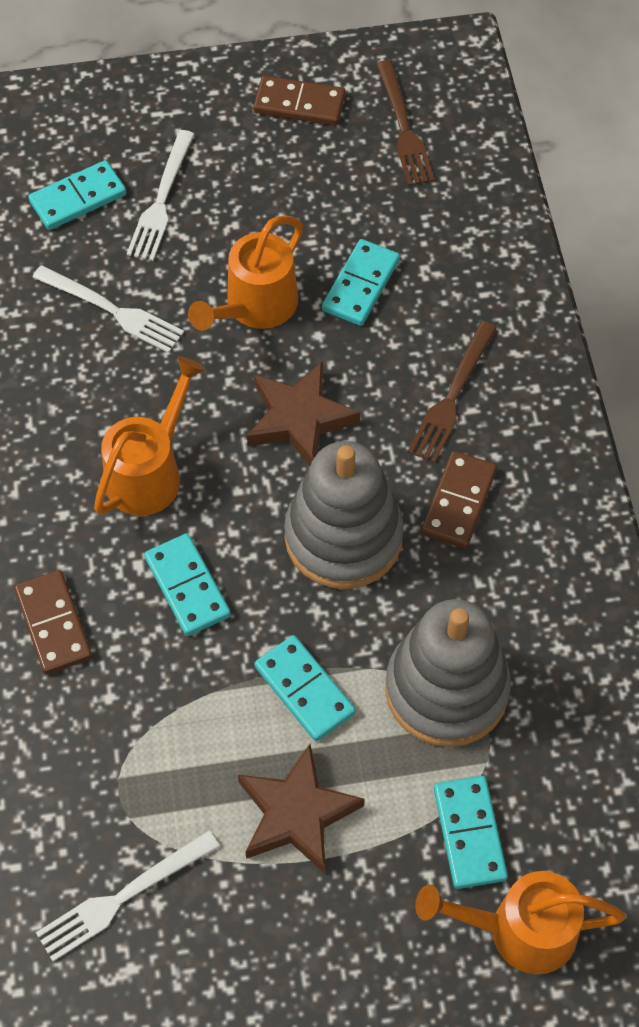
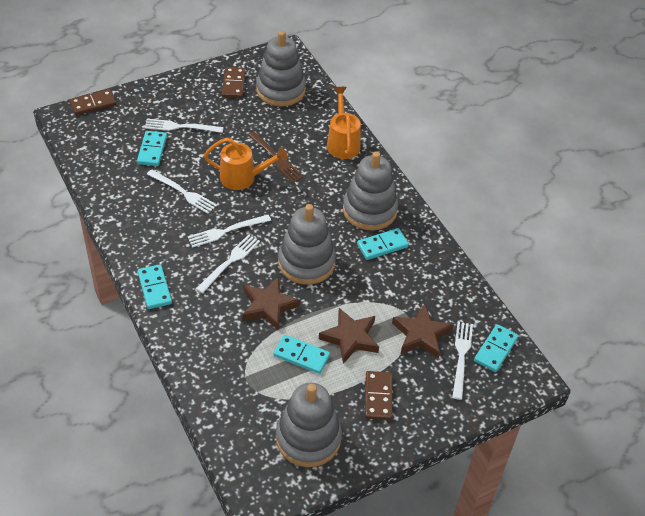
brown fork: 2 -> 1
brown star: 2 -> 3
grey stacking toy: 2 -> 4
orange watering can: 3 -> 2
white fork: 3 -> 5

